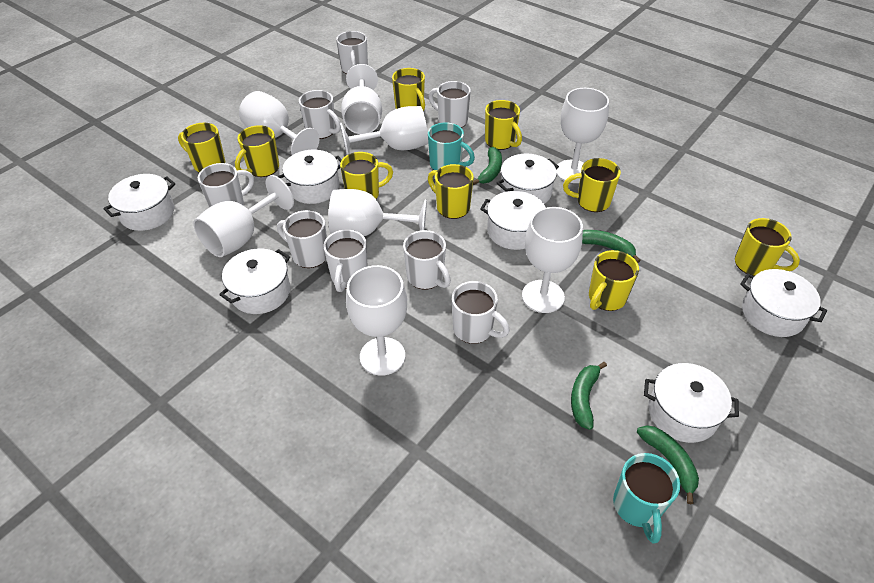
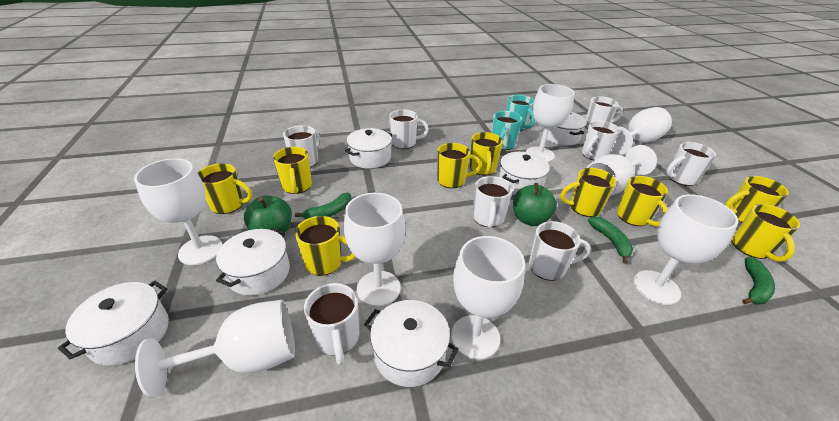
green apple: 0 -> 2
green banana: 4 -> 3
white pot: 7 -> 6

